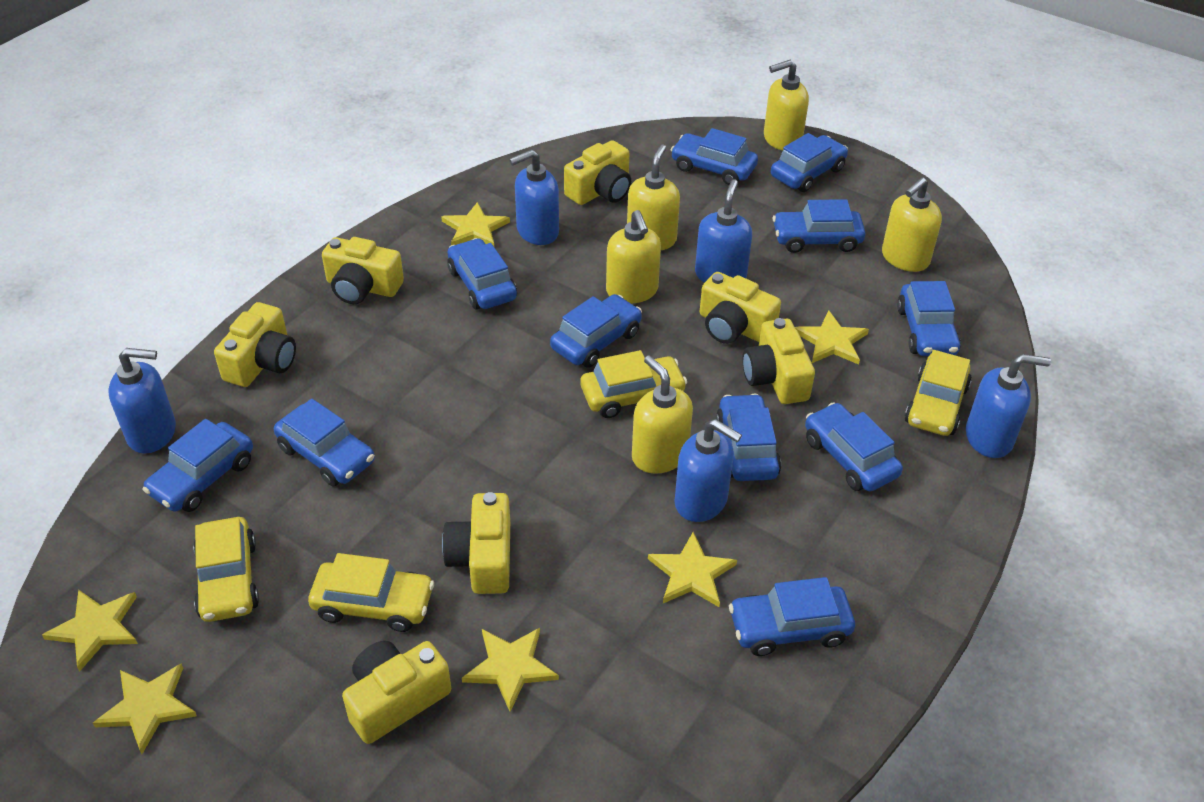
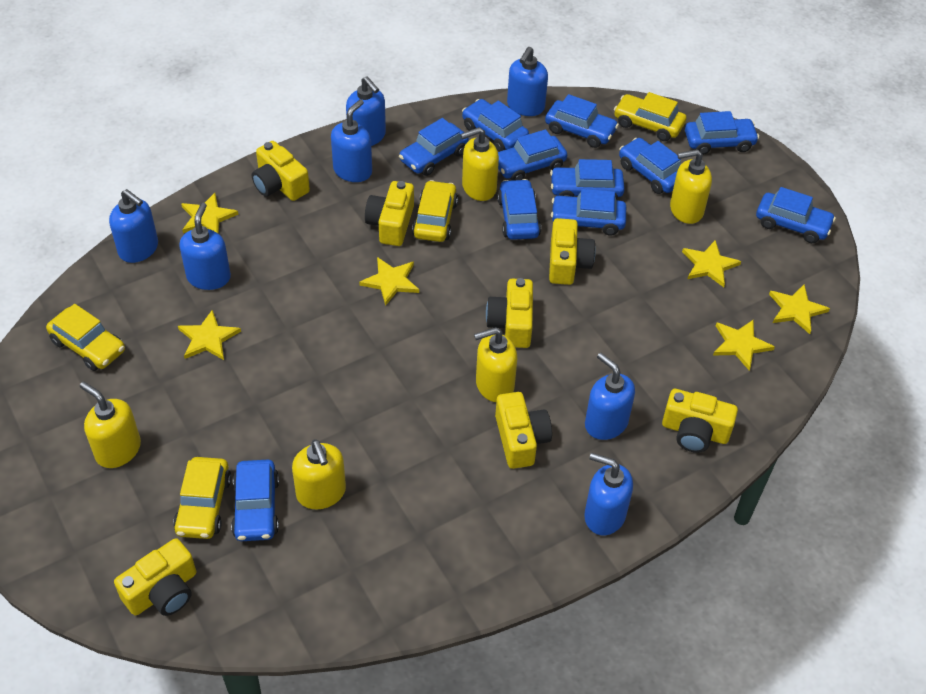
blue soap dispenser: 5 -> 7

